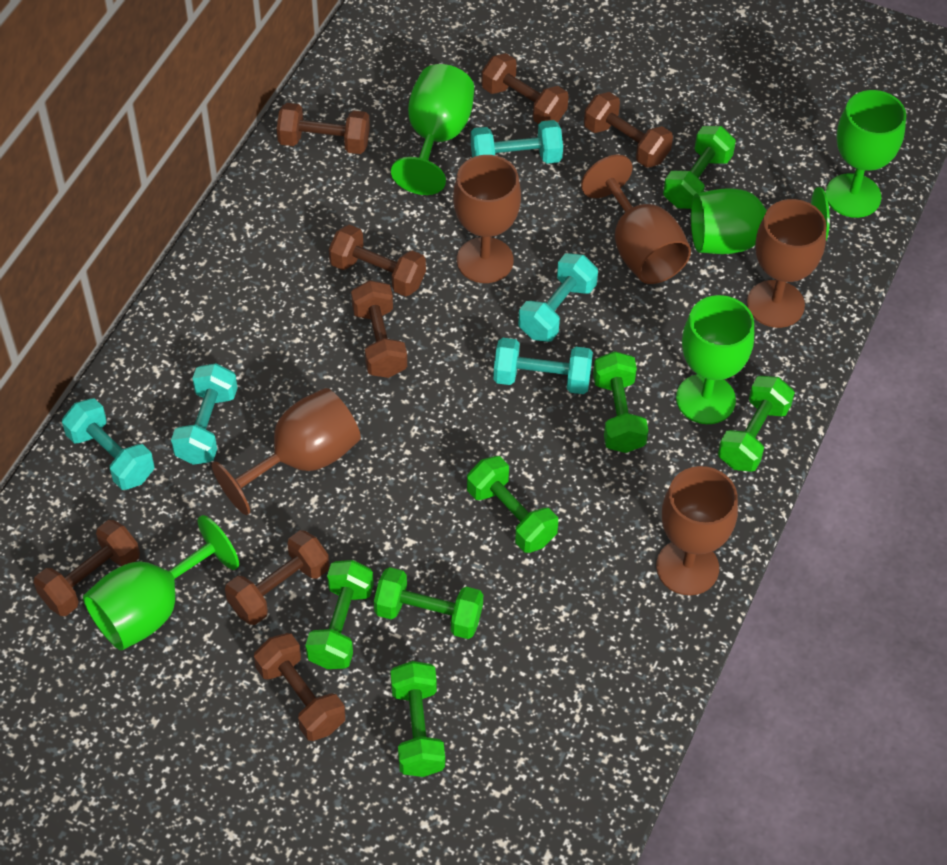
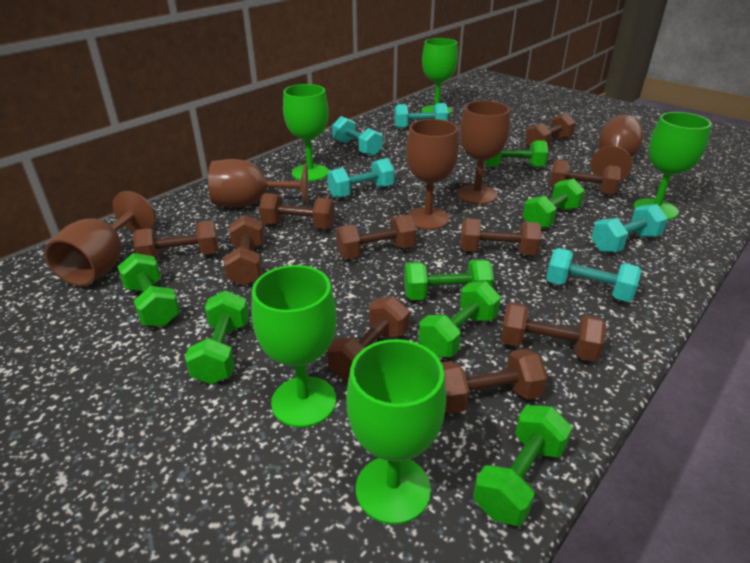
brown dumbbell: 8 -> 10

